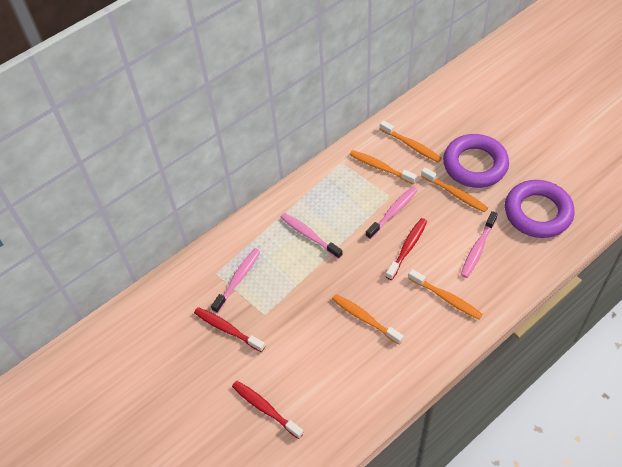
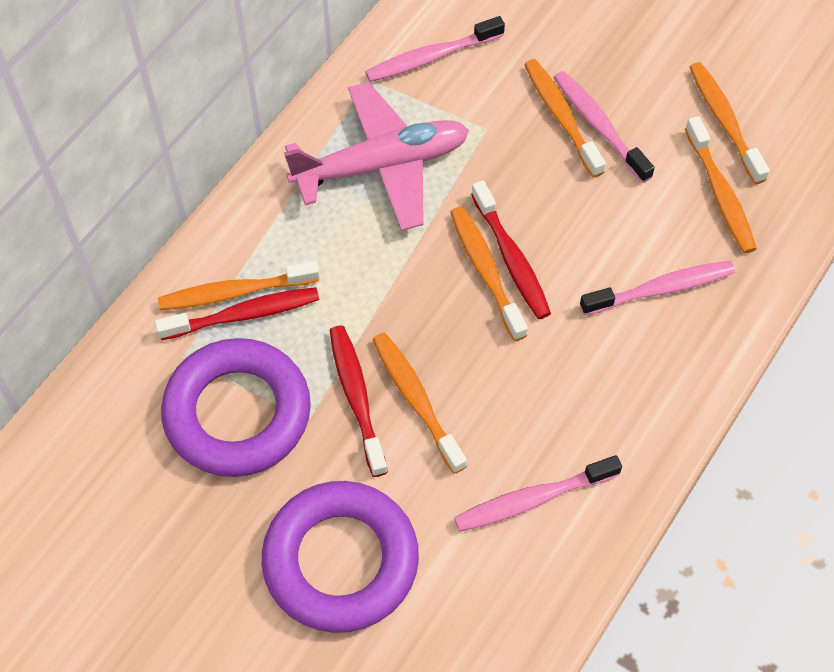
orange toothbrush: 5 -> 6
pink plane: 0 -> 1

